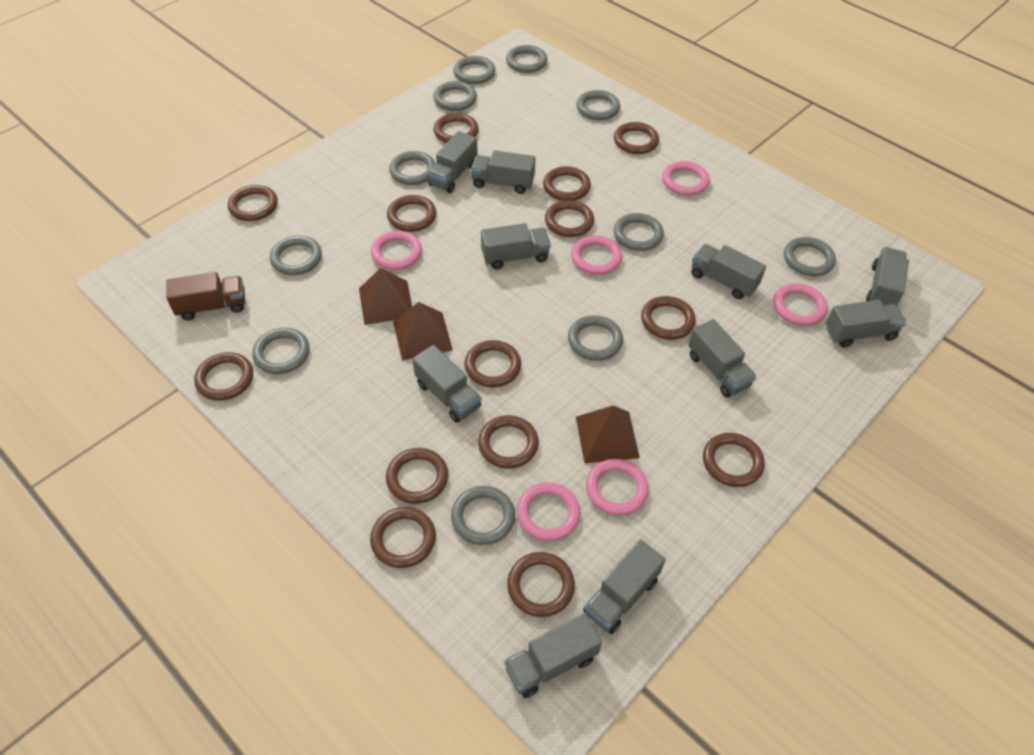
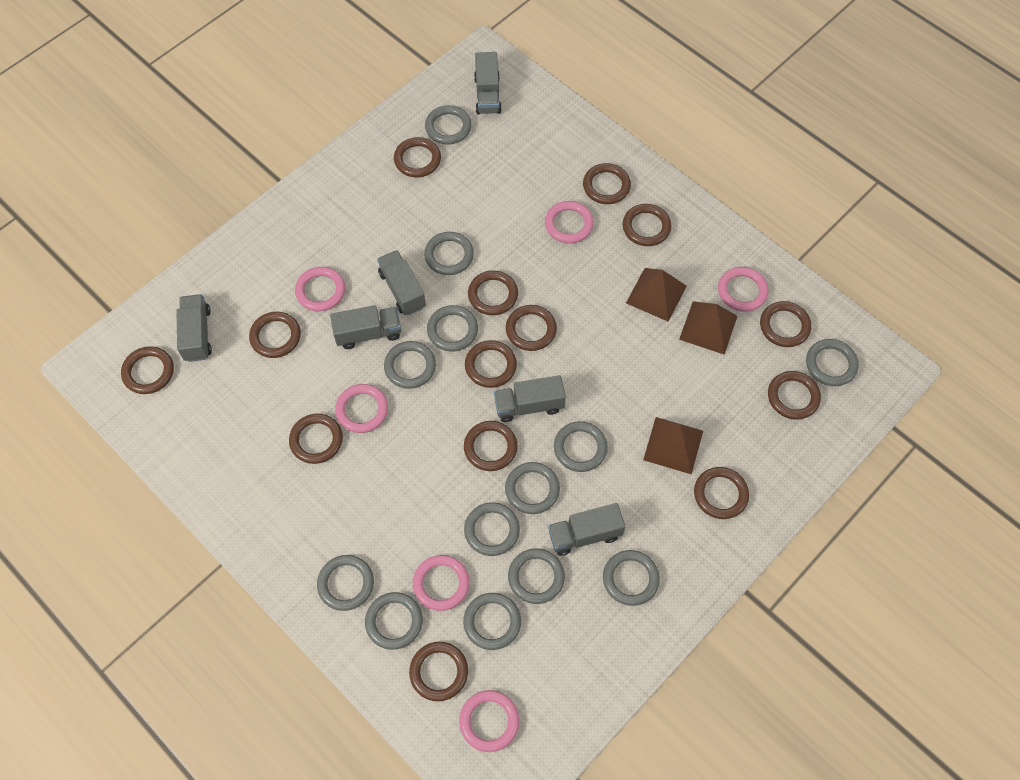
brown truck: 1 -> 0
grey ring: 11 -> 13
grey truck: 10 -> 6

